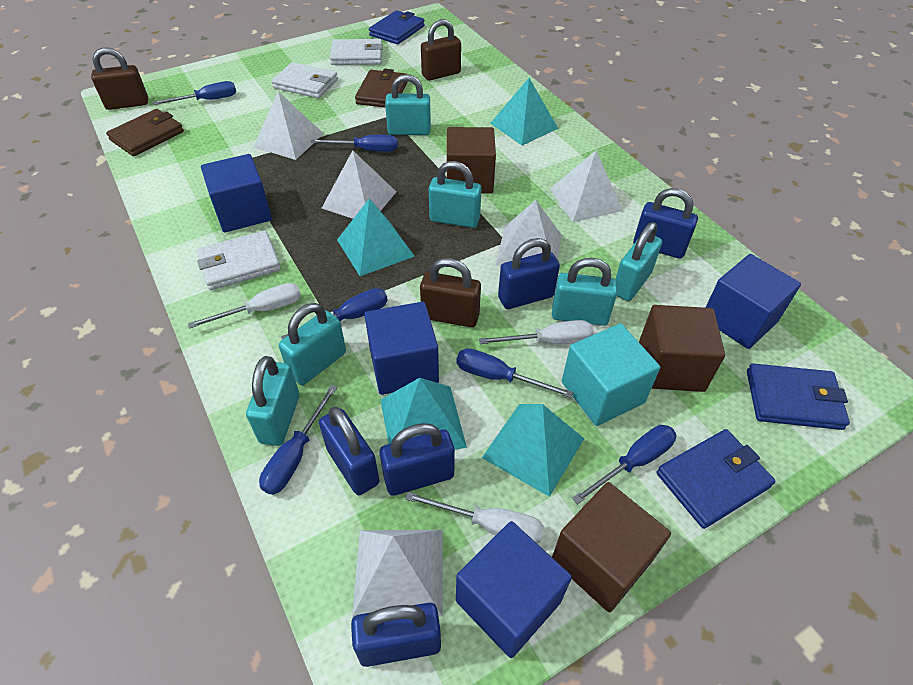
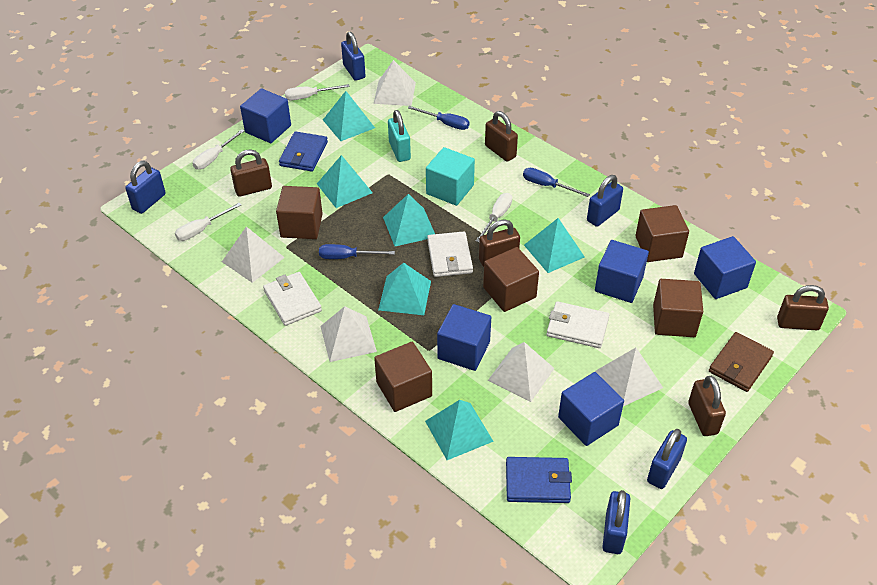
blue cube: 4 -> 5
blue screwdriver: 6 -> 3
blue wallet: 3 -> 2
brown cube: 3 -> 5
brown padlock: 3 -> 5
brown wallet: 2 -> 1
turquoise padlock: 6 -> 1
turquoise pyramid: 4 -> 6
white screwdriver: 3 -> 4

